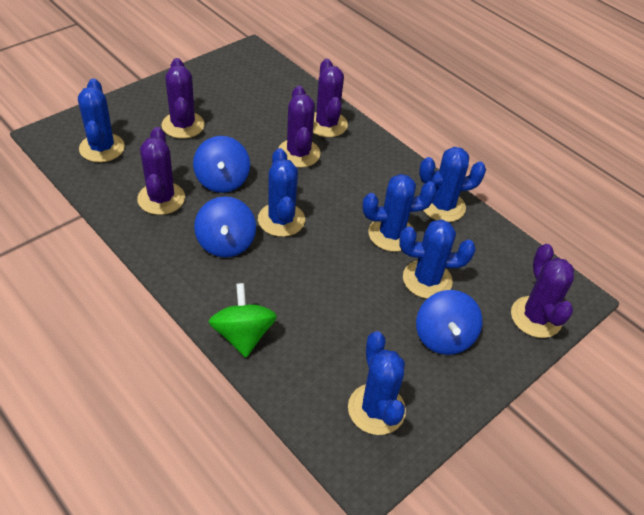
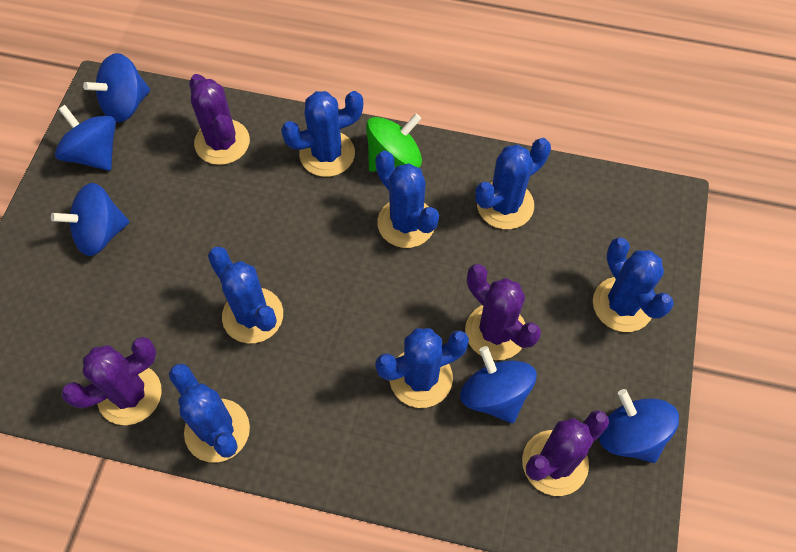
blue cactus: 6 -> 7
blue spinning top: 3 -> 5
purple cactus: 5 -> 4

